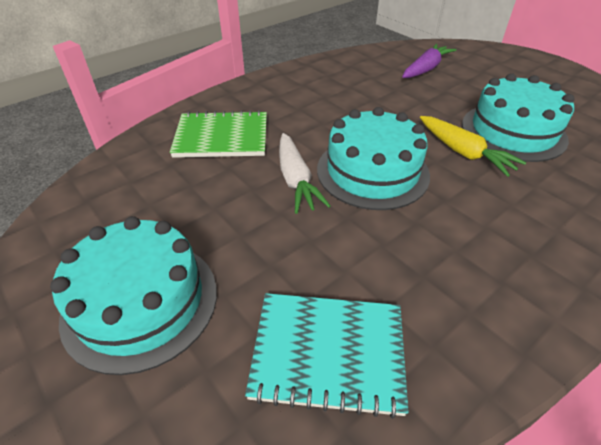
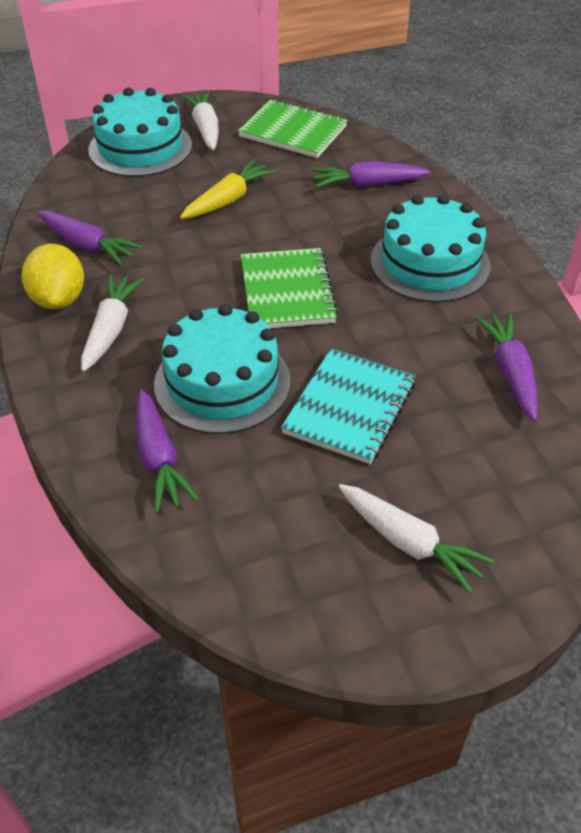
green notebook: 1 -> 2
purple carrot: 1 -> 4
white carrot: 1 -> 3
yellow lemon: 0 -> 1

